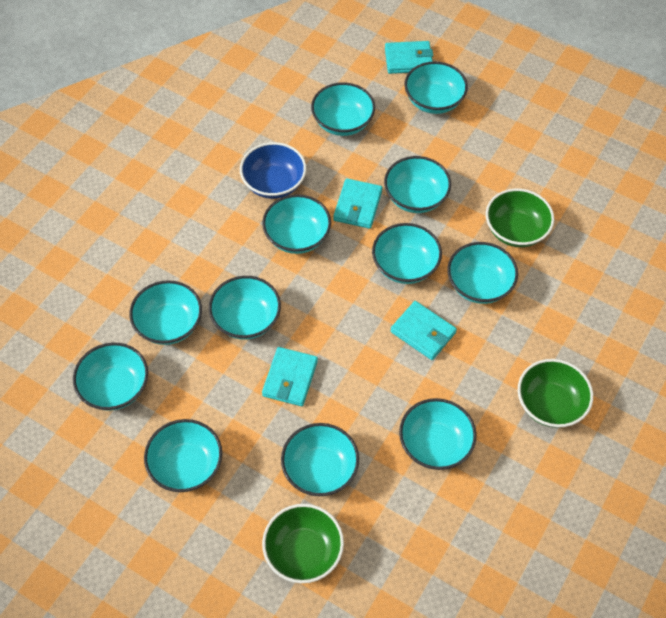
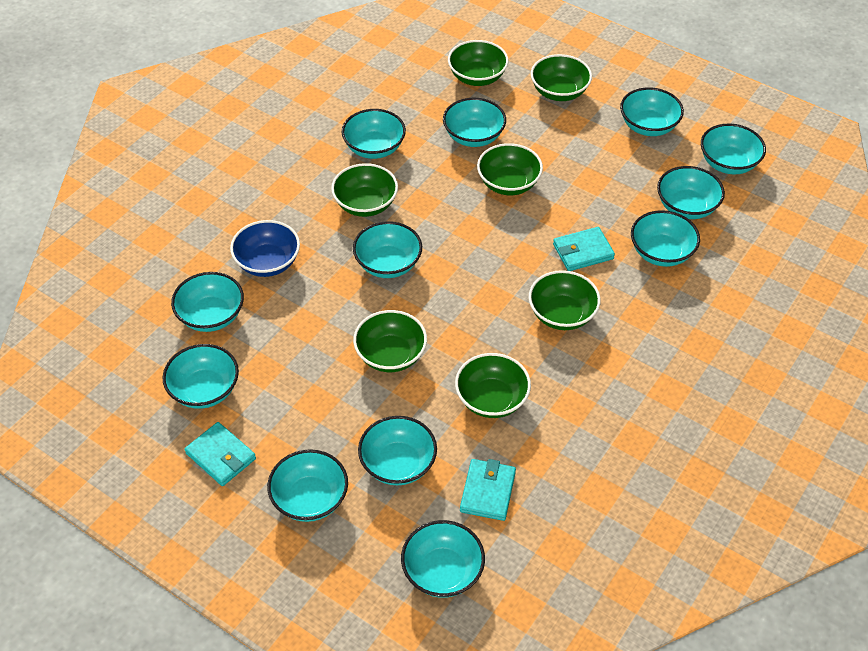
green bowl: 3 -> 7
turquoise wallet: 4 -> 3

